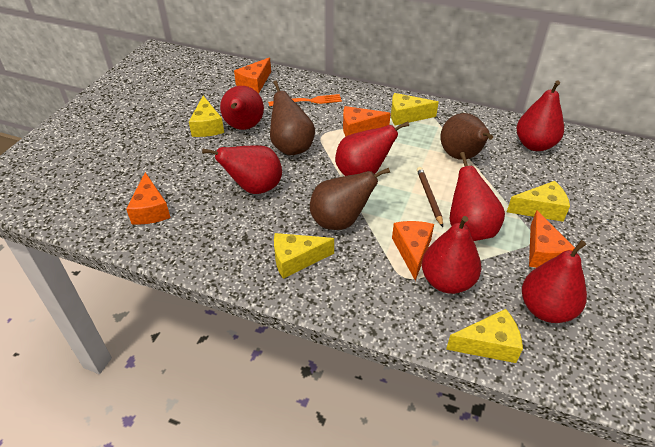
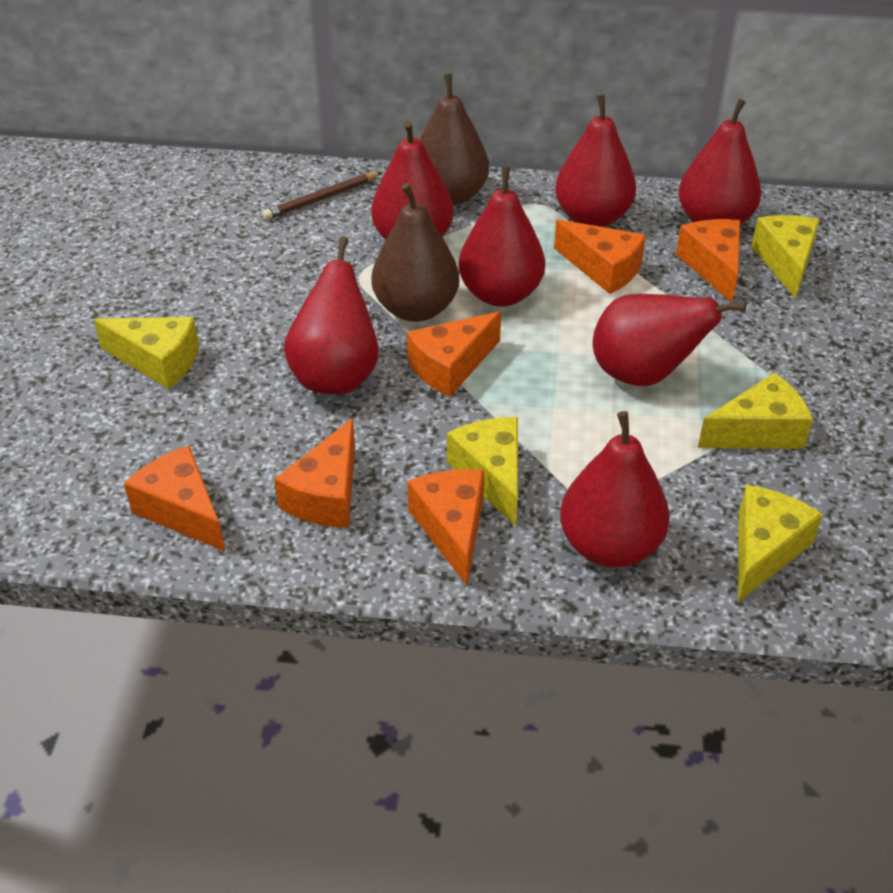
brown pear: 3 -> 2
orange cheese: 5 -> 6
orange fork: 1 -> 0

